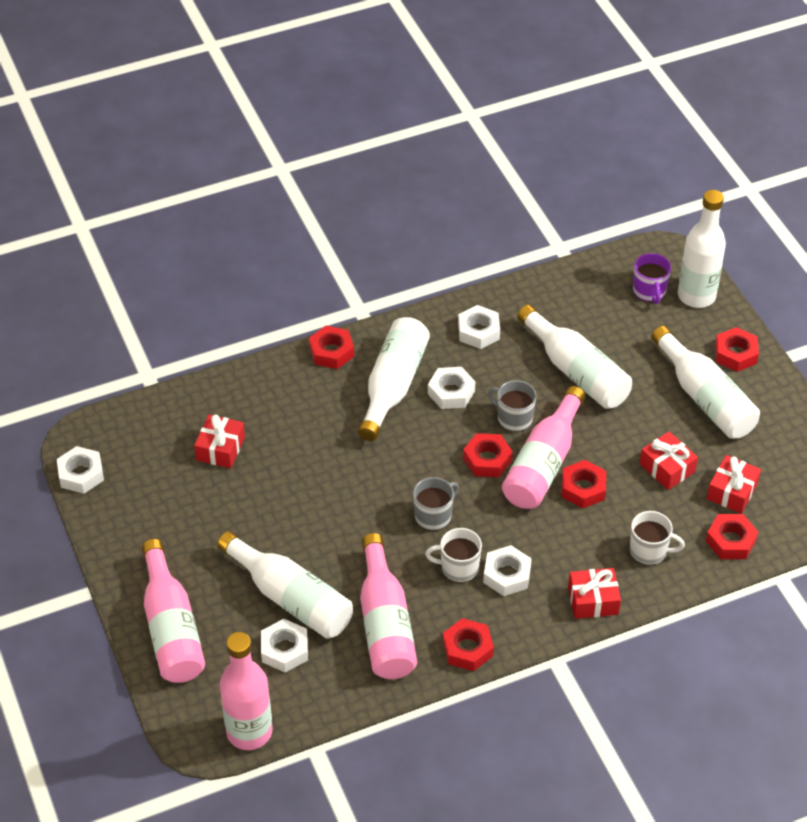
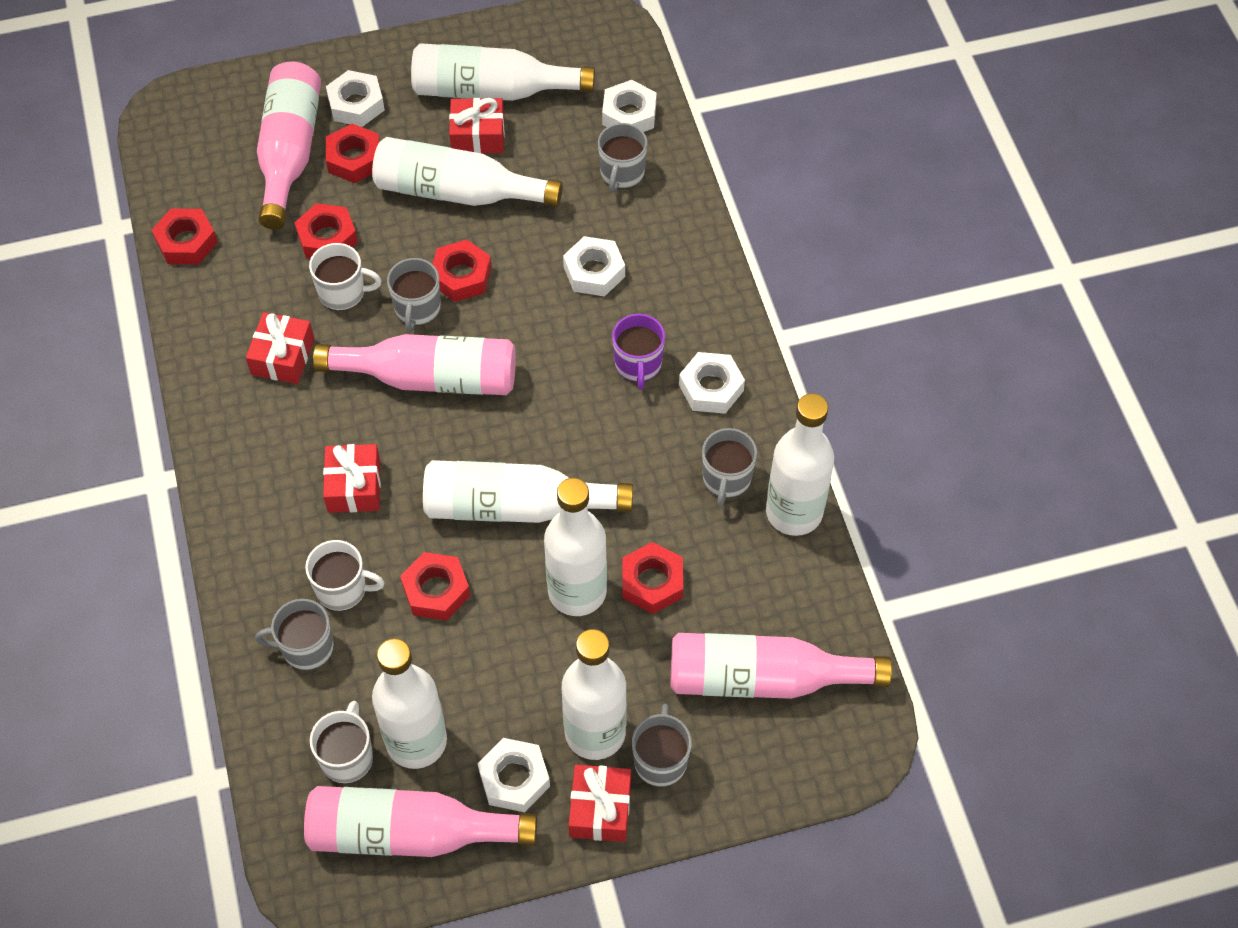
grey mug: 2 -> 5
white bottle: 5 -> 7
white mug: 2 -> 3

